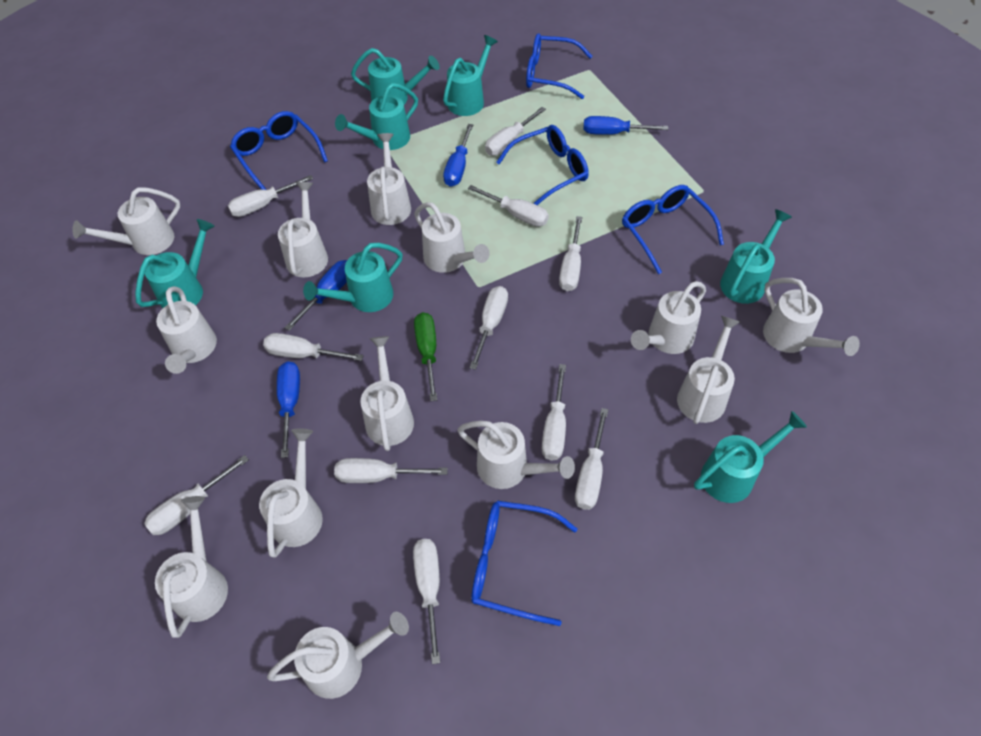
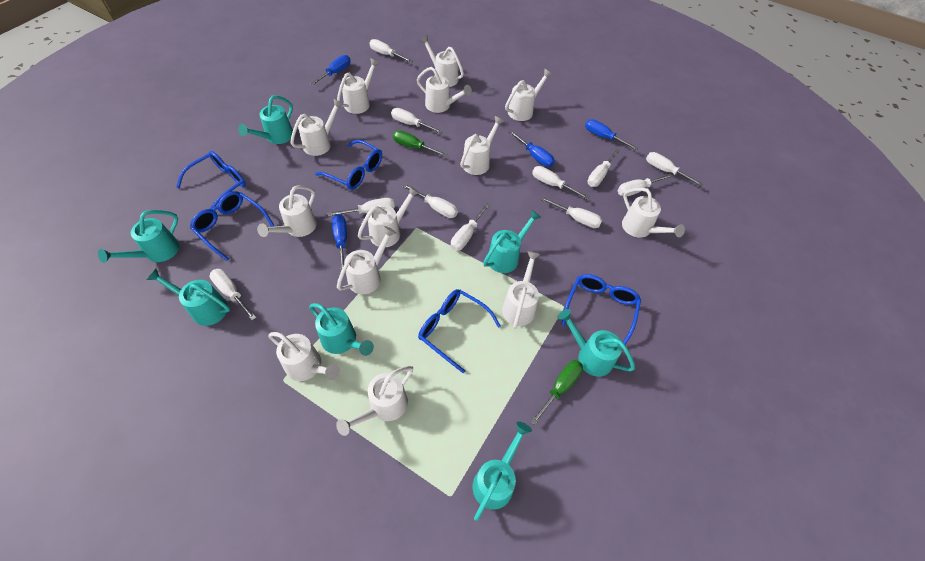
green screwdriver: 1 -> 2

